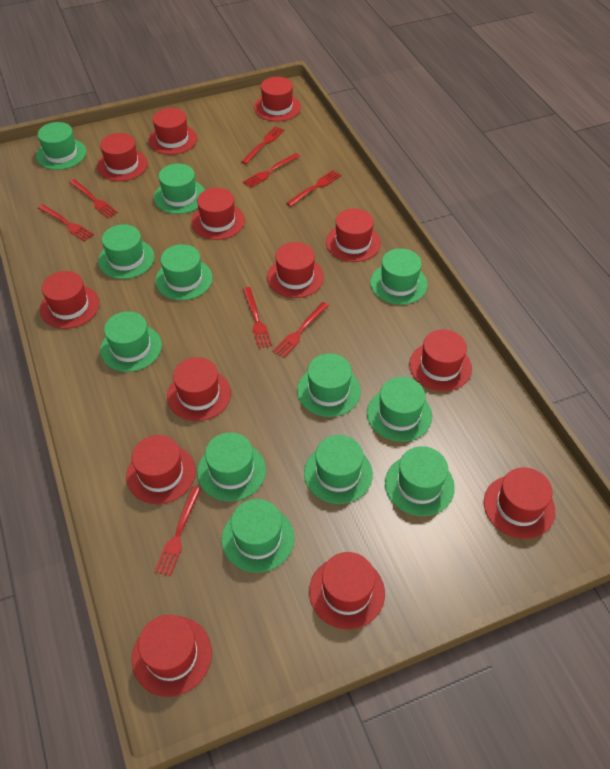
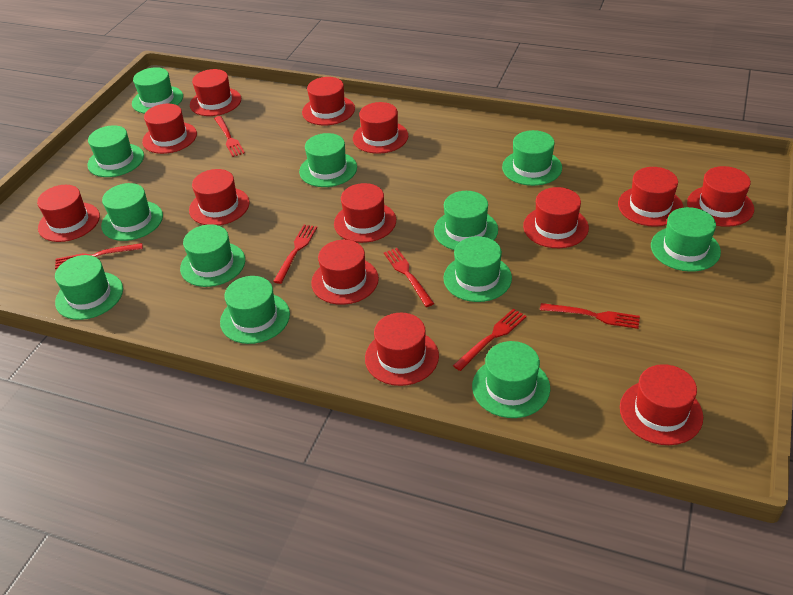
red fork: 8 -> 6

